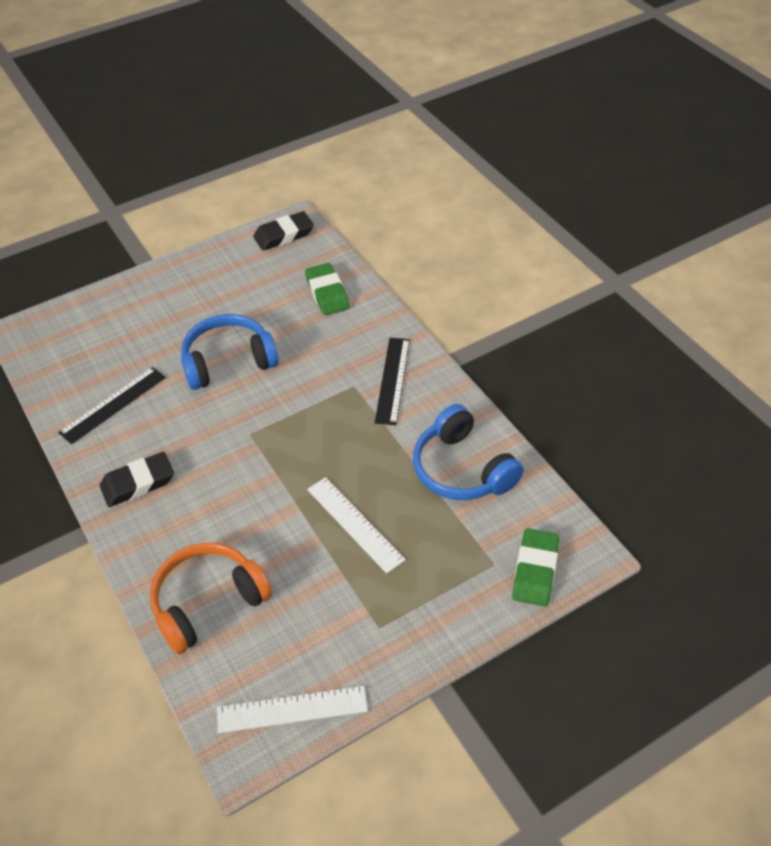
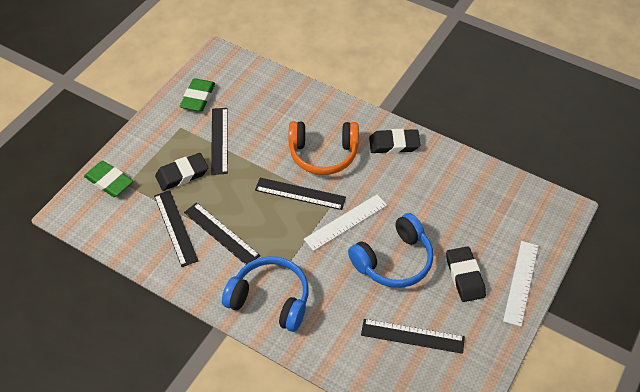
black eraser: 2 -> 3
black ruler: 2 -> 5

